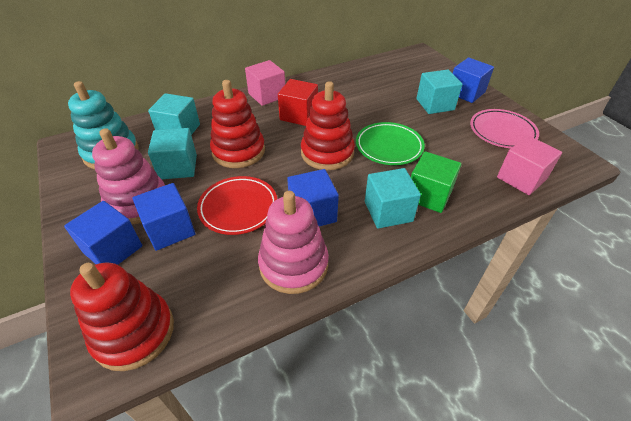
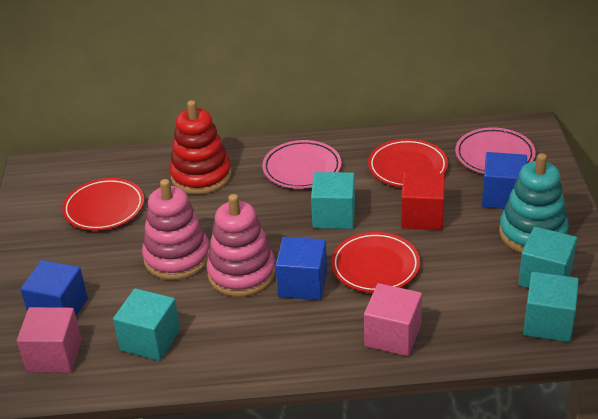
blue cube: 4 -> 3
green cube: 1 -> 0
green plate: 1 -> 0
pink plate: 1 -> 2
red plate: 1 -> 3
red stacking toy: 3 -> 1

